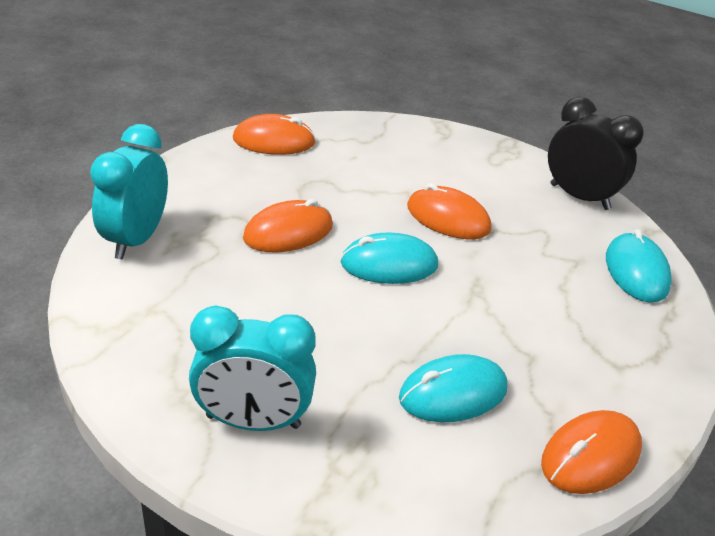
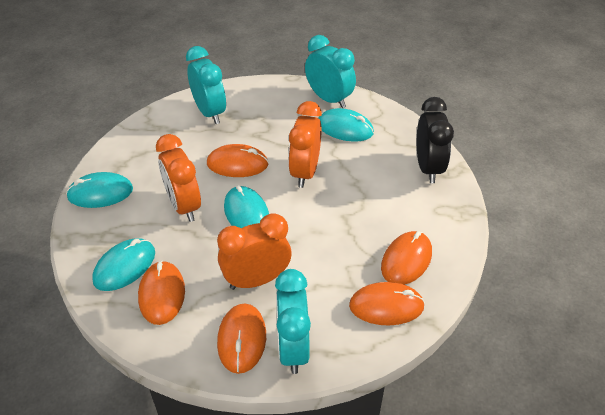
orange clock: 0 -> 3
orange mouse: 4 -> 5
turquoise clock: 2 -> 3
turquoise mouse: 3 -> 4

